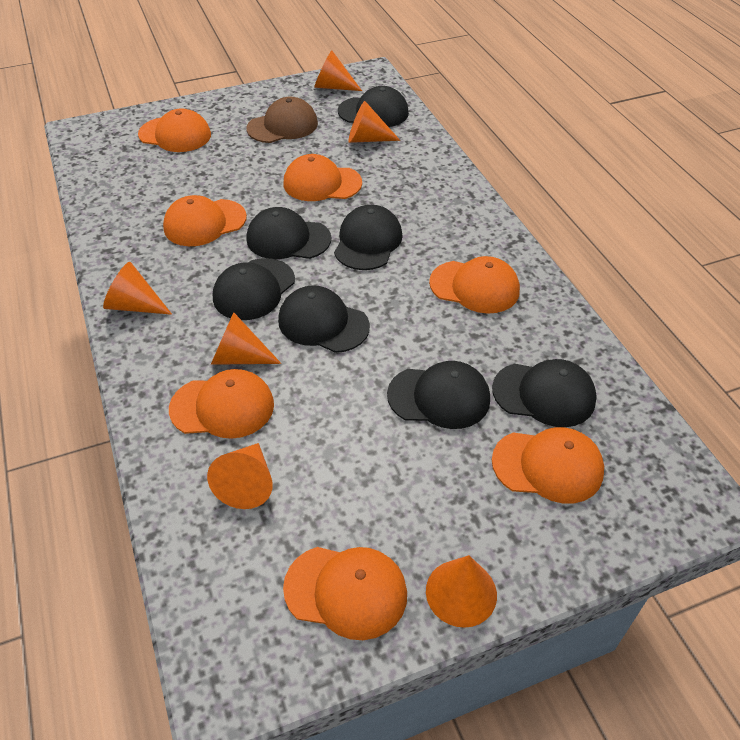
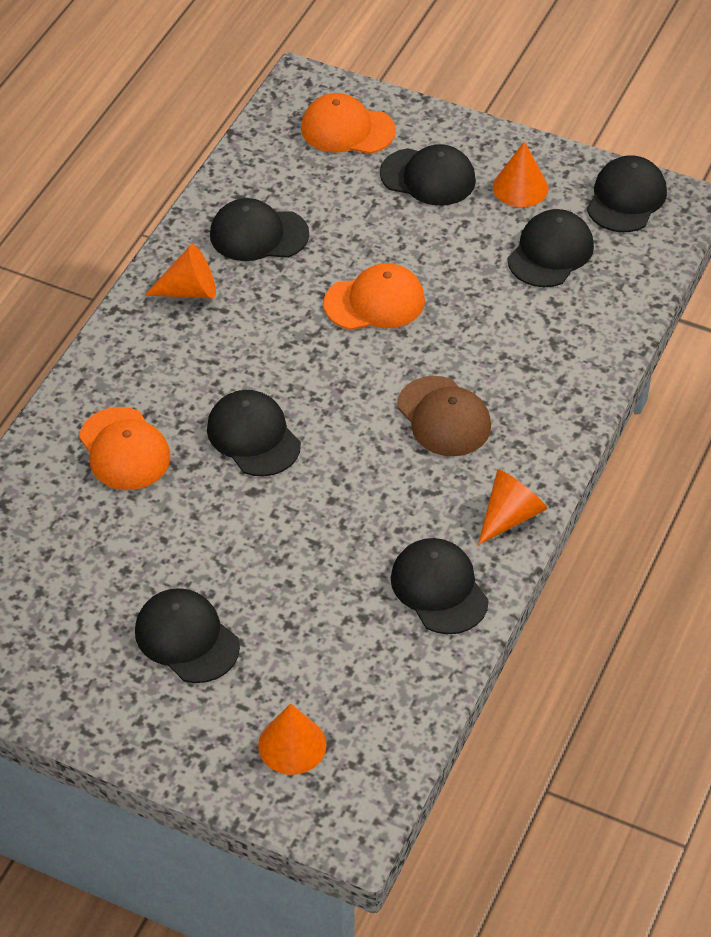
orange cap: 7 -> 3
orange cone: 6 -> 4

